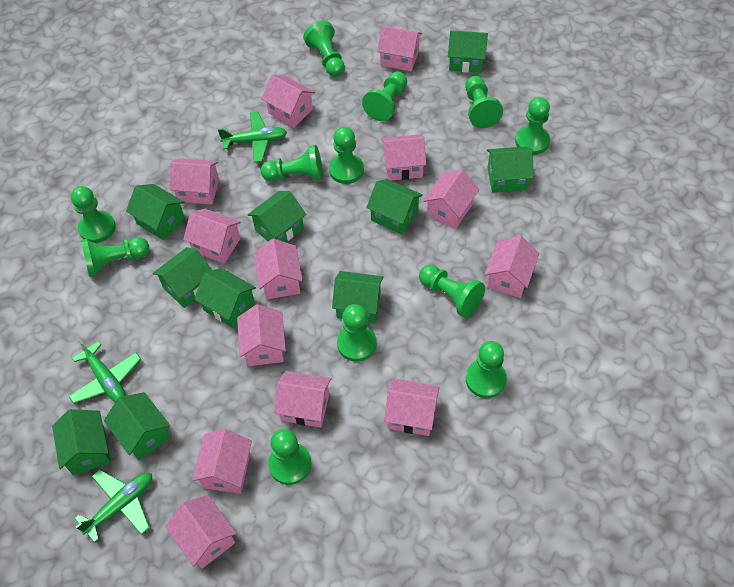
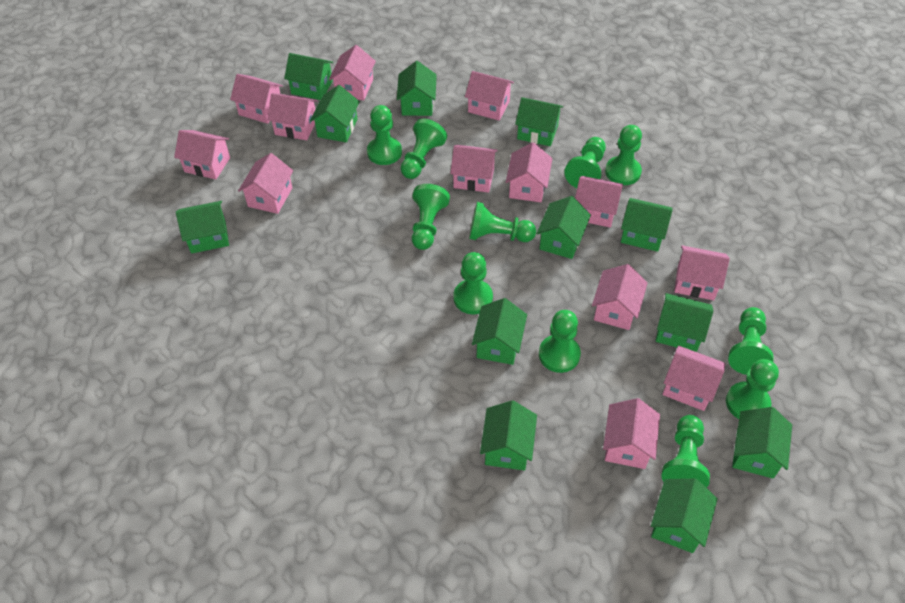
green house: 10 -> 12
green pawn: 12 -> 11
green plane: 3 -> 0

